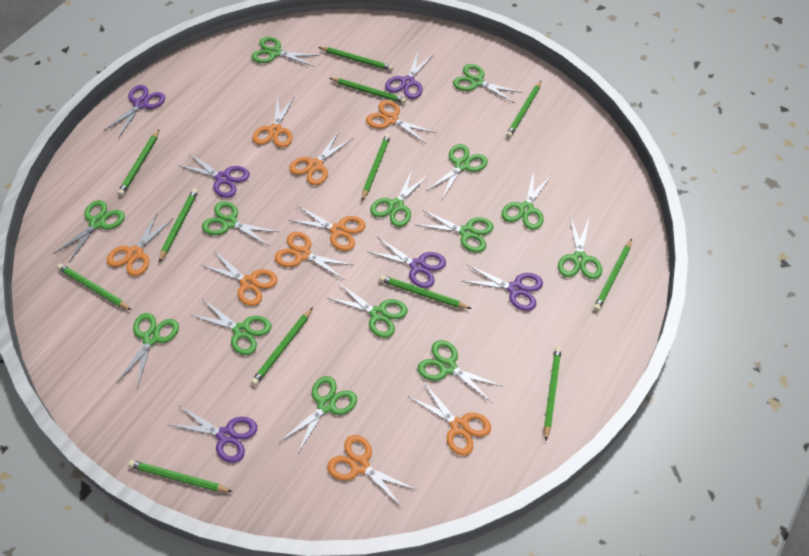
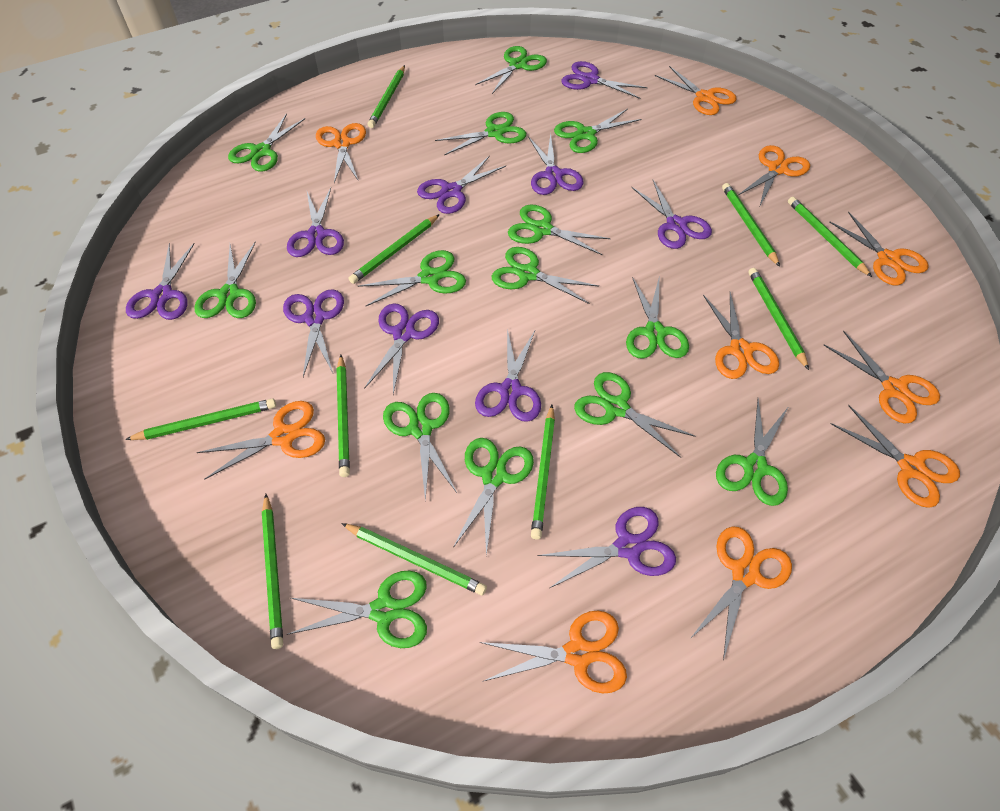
green pencil: 12 -> 10
orange scissors: 9 -> 10
purple scissors: 6 -> 10

